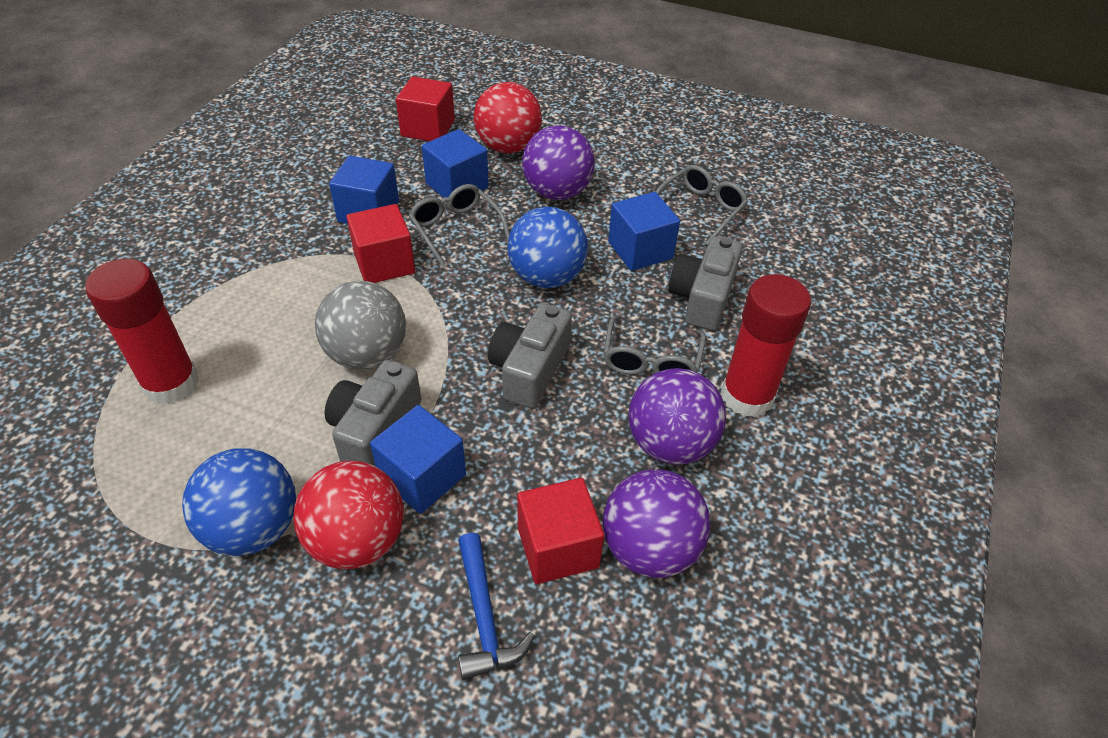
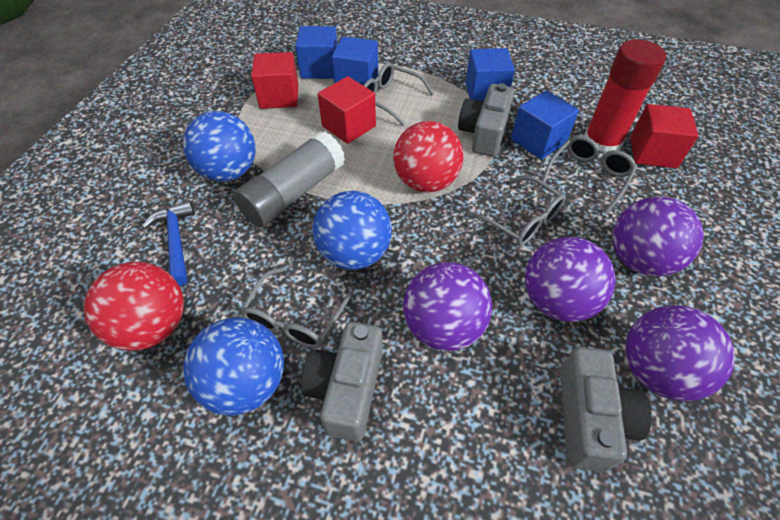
blue ball: 2 -> 3
grey ball: 1 -> 0
grey glasses: 3 -> 4
grey glue stick: 0 -> 1
purple ball: 3 -> 4
red glue stick: 2 -> 1

